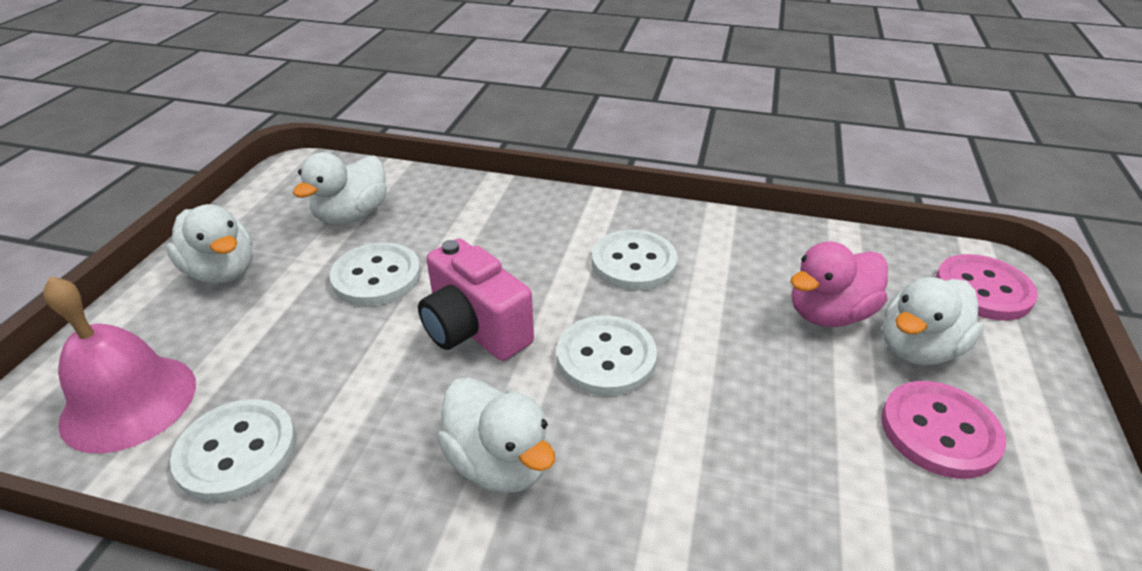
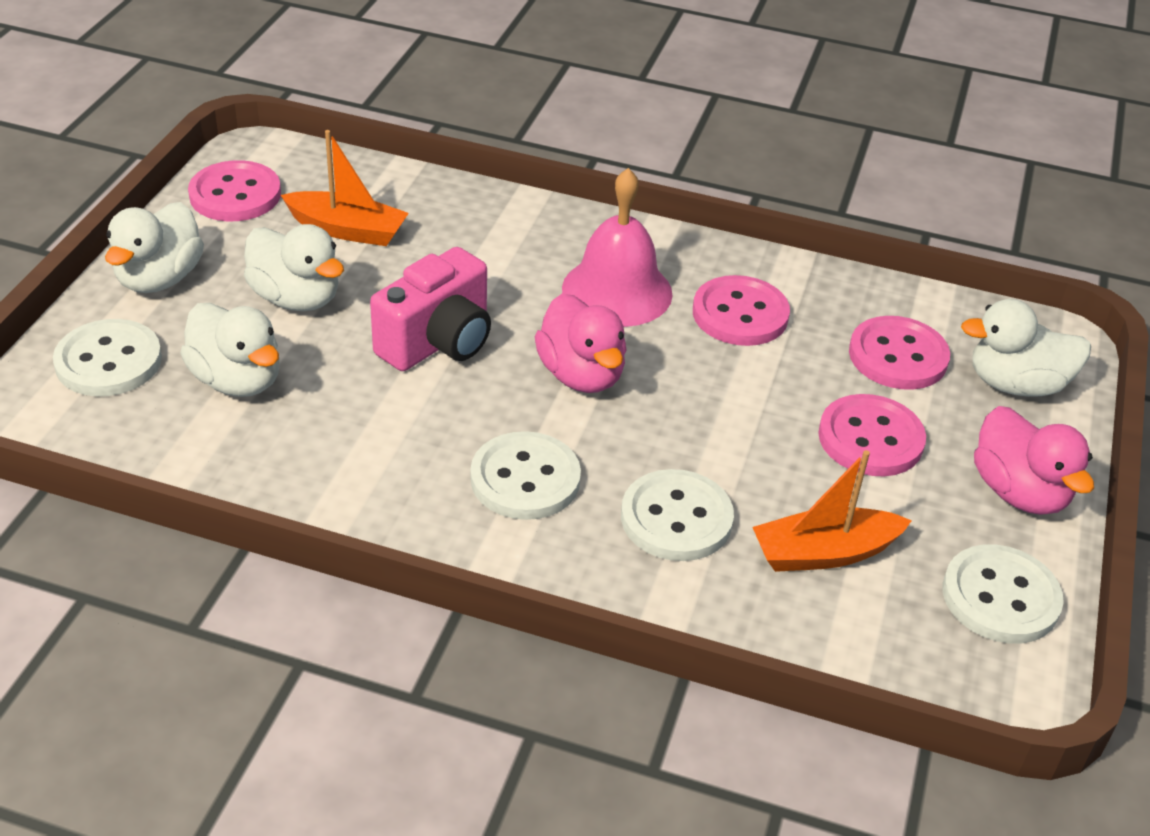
orange boat: 0 -> 2
pink button: 2 -> 4
pink duck: 1 -> 2

